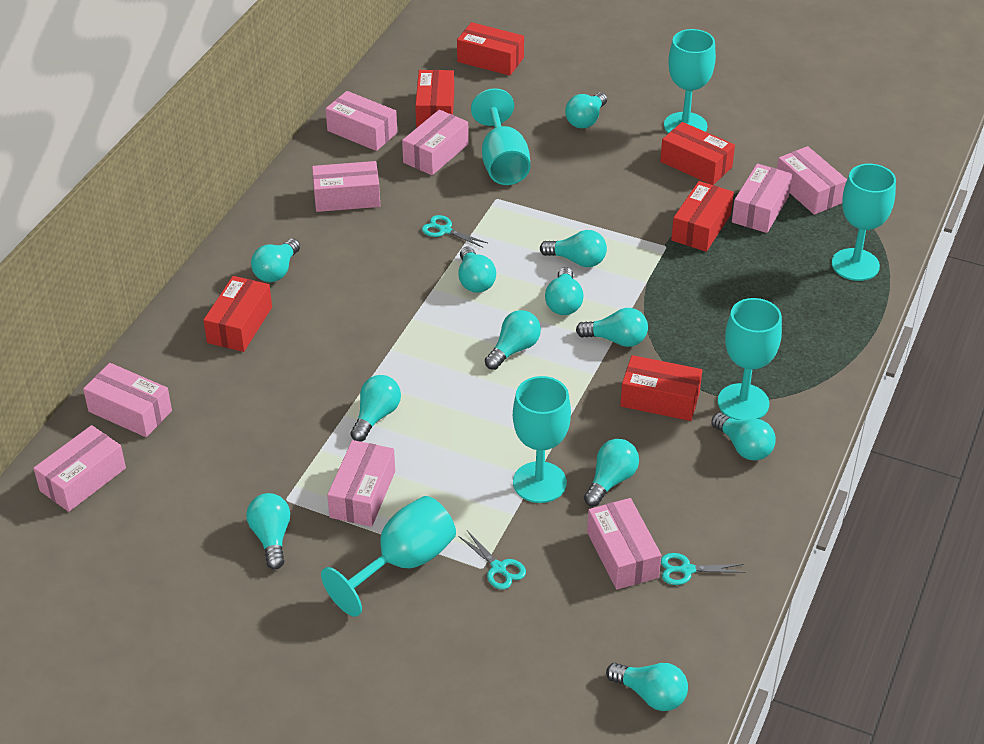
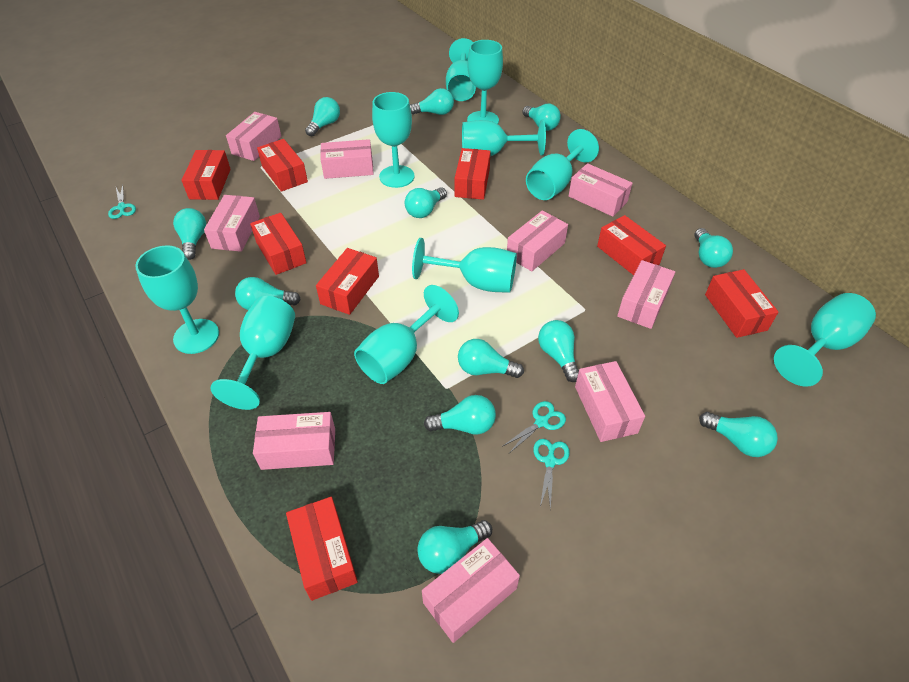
red box: 6 -> 8
turquoise goblet: 6 -> 10

